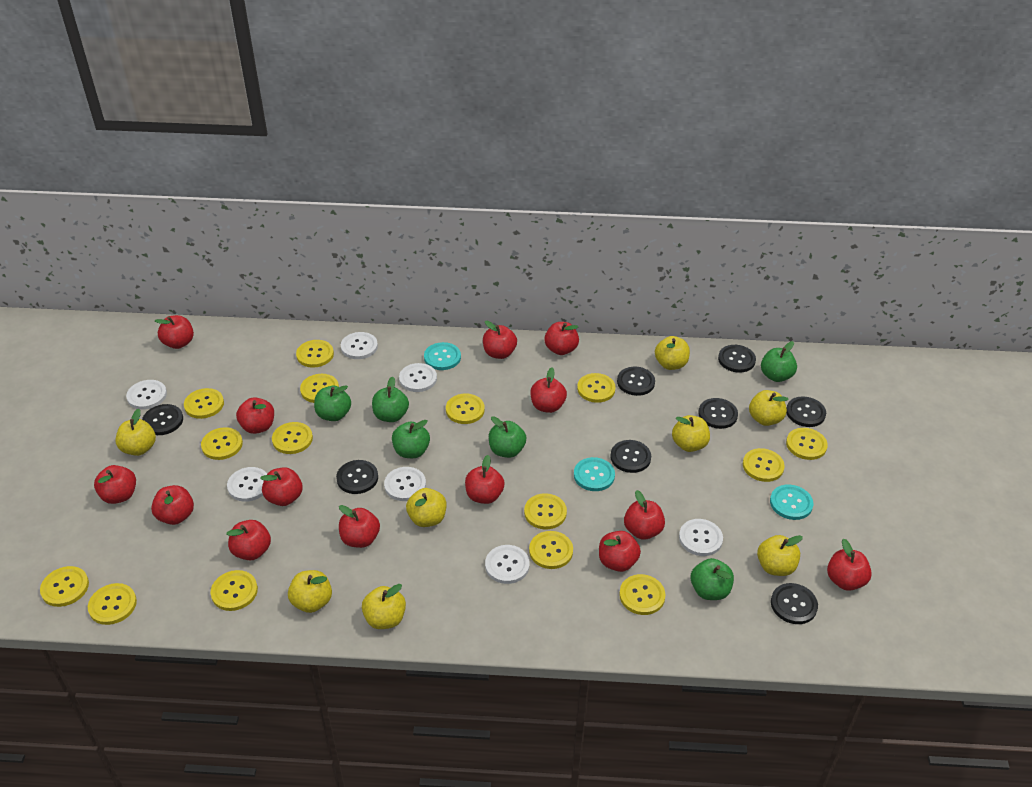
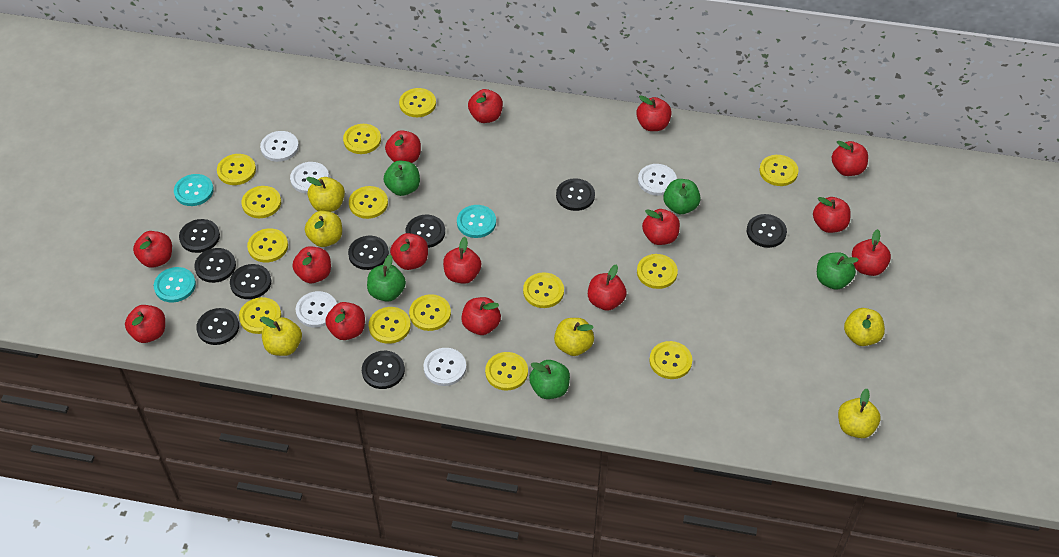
black button: 8 -> 9
green apple: 6 -> 5
red apple: 14 -> 15
white button: 7 -> 5
yellow apple: 8 -> 6
yellow button: 15 -> 14

